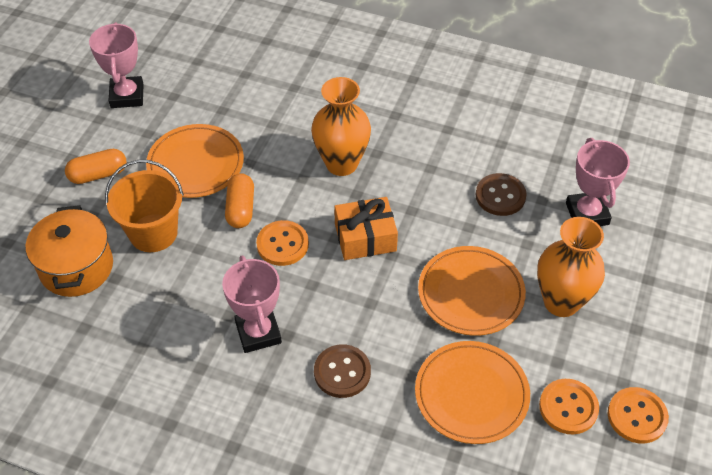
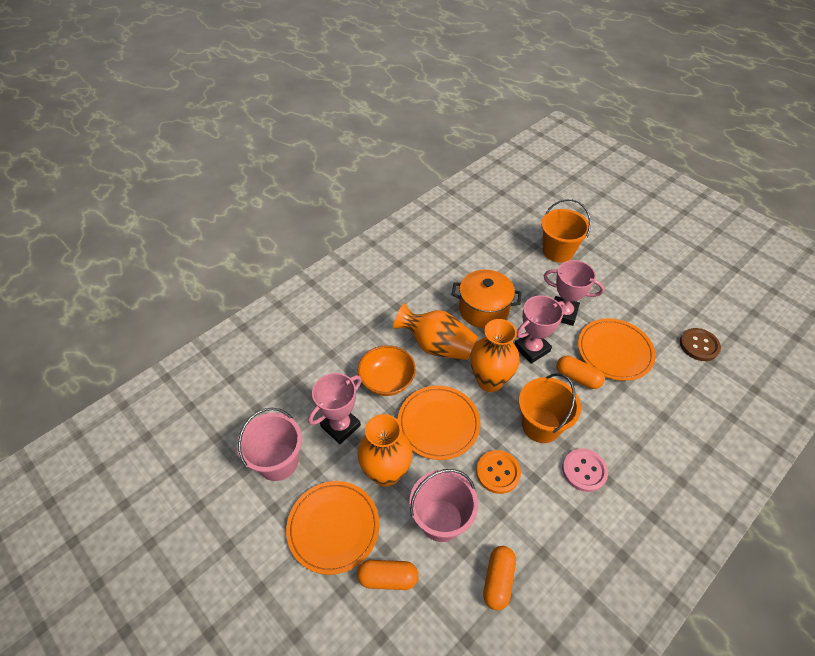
brown button: 2 -> 1
orange bowl: 0 -> 1
orange bucket: 1 -> 2
orange button: 3 -> 1
orange capsule: 2 -> 3
orange gift: 1 -> 0
orange vase: 2 -> 3
pink bucket: 0 -> 2
pink button: 0 -> 1

